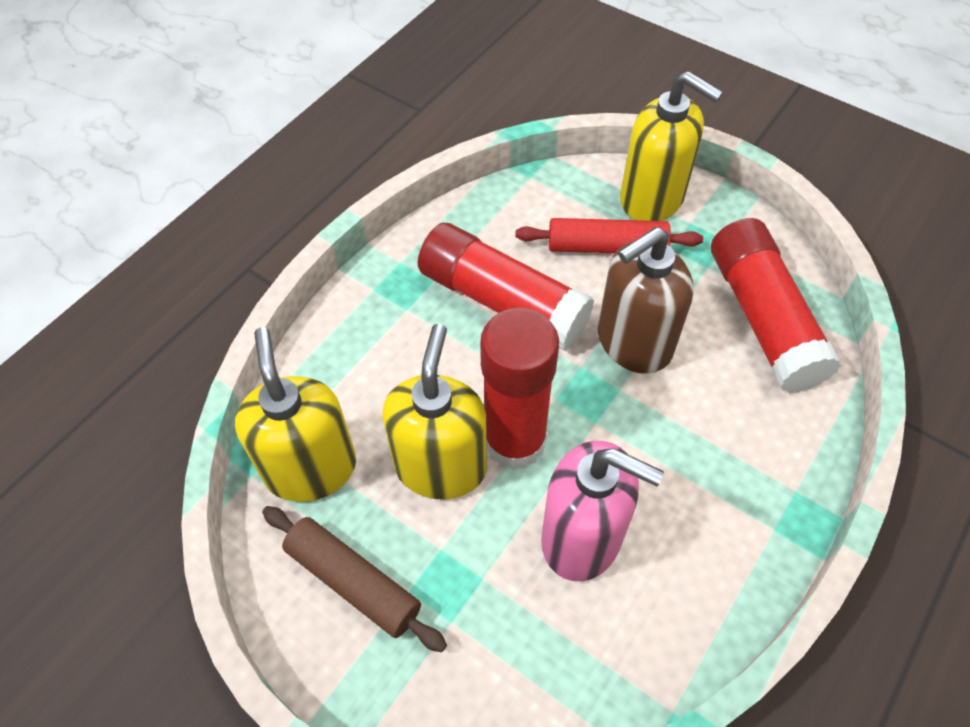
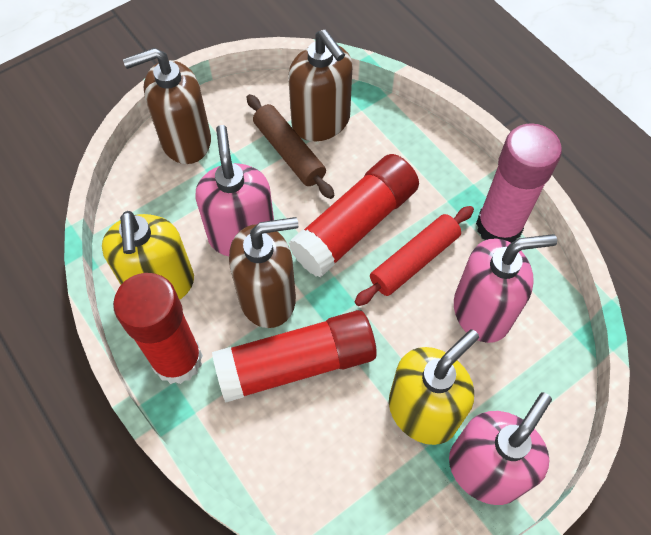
brown soap dispenser: 1 -> 3
pink glue stick: 0 -> 1
pink soap dispenser: 1 -> 3
yellow soap dispenser: 3 -> 2

